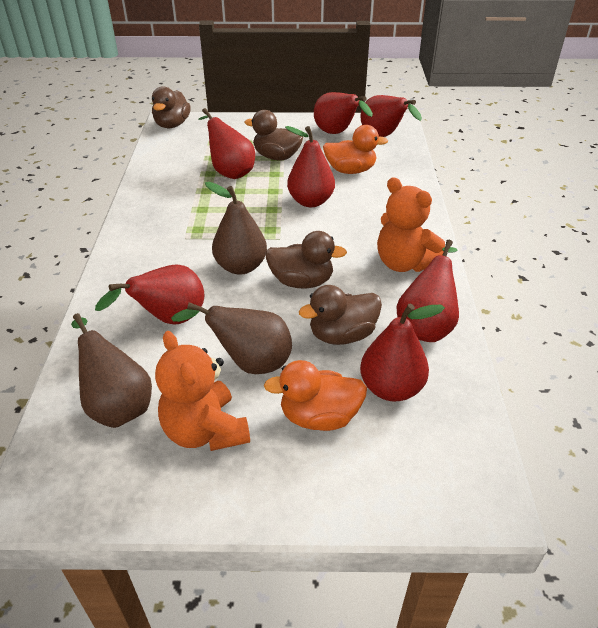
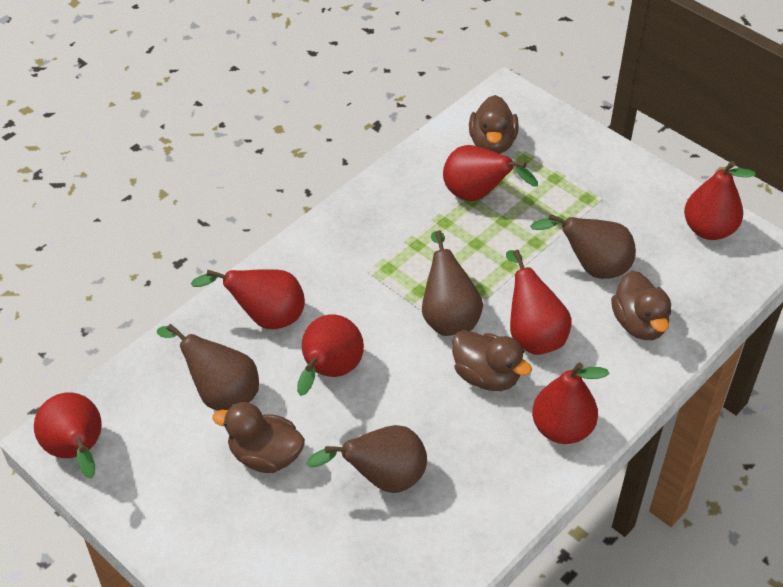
brown pear: 3 -> 4
orange duck: 2 -> 0
orange teddy bear: 2 -> 0

